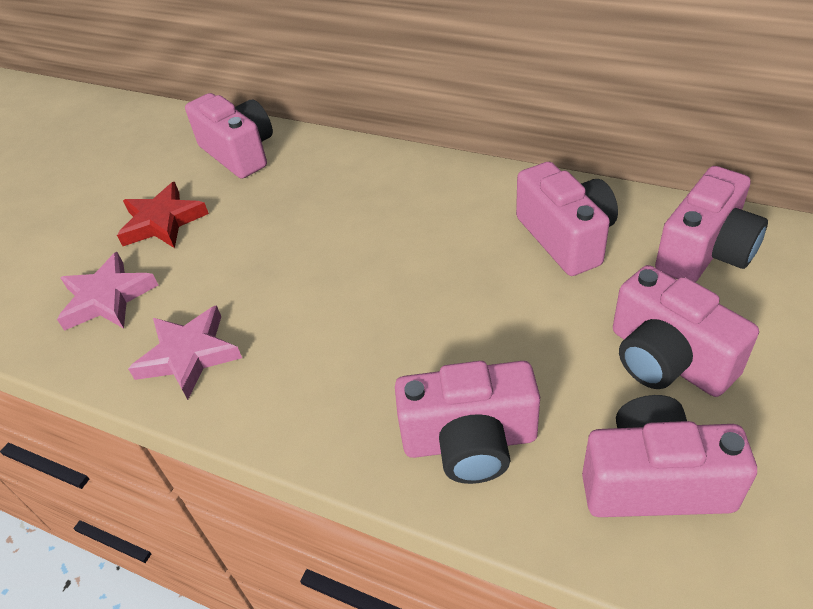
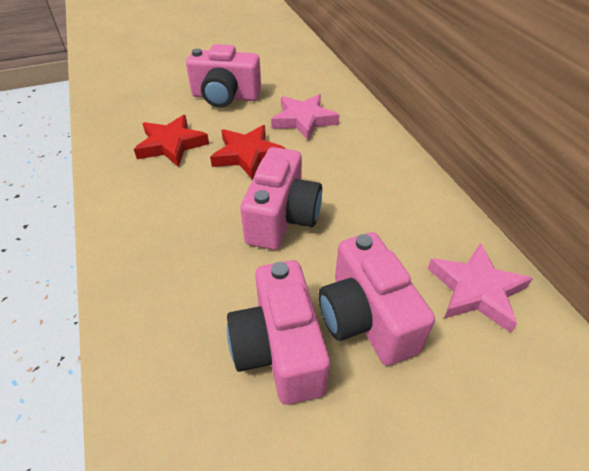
pink camera: 6 -> 4
red star: 1 -> 2

